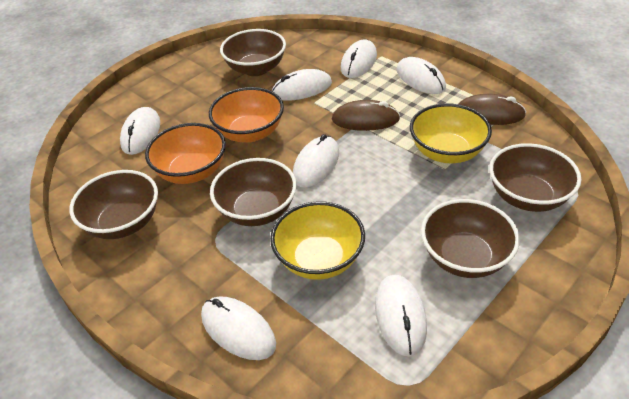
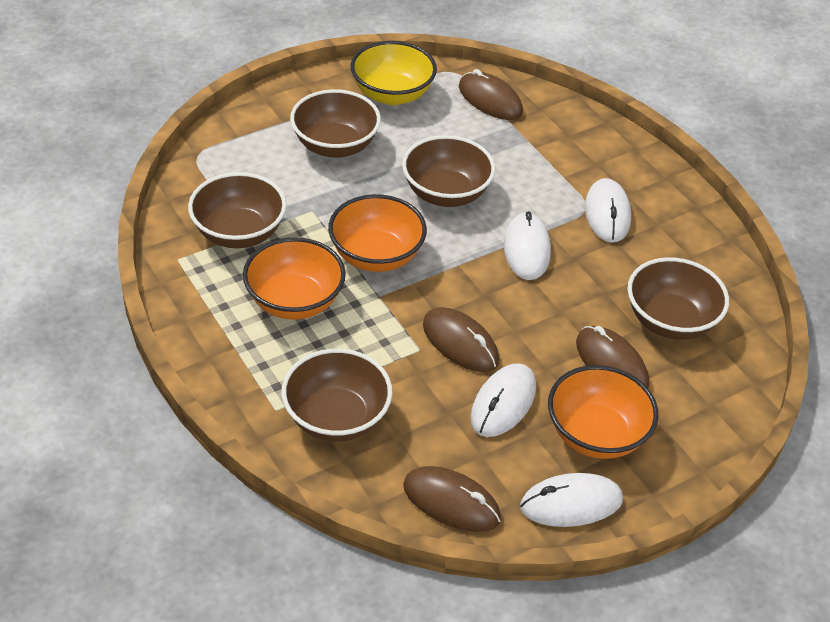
brown mouse: 2 -> 4
orange bowl: 2 -> 3
white mouse: 7 -> 4
yellow bowl: 2 -> 1

